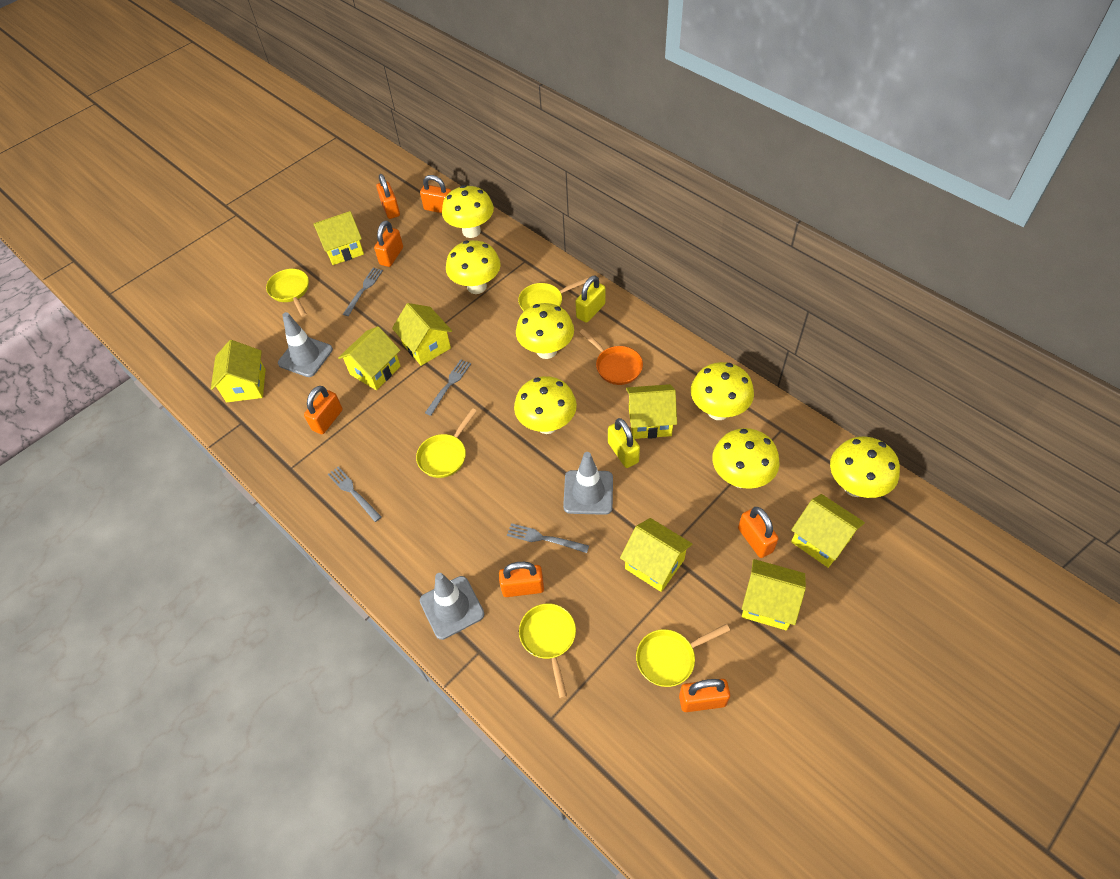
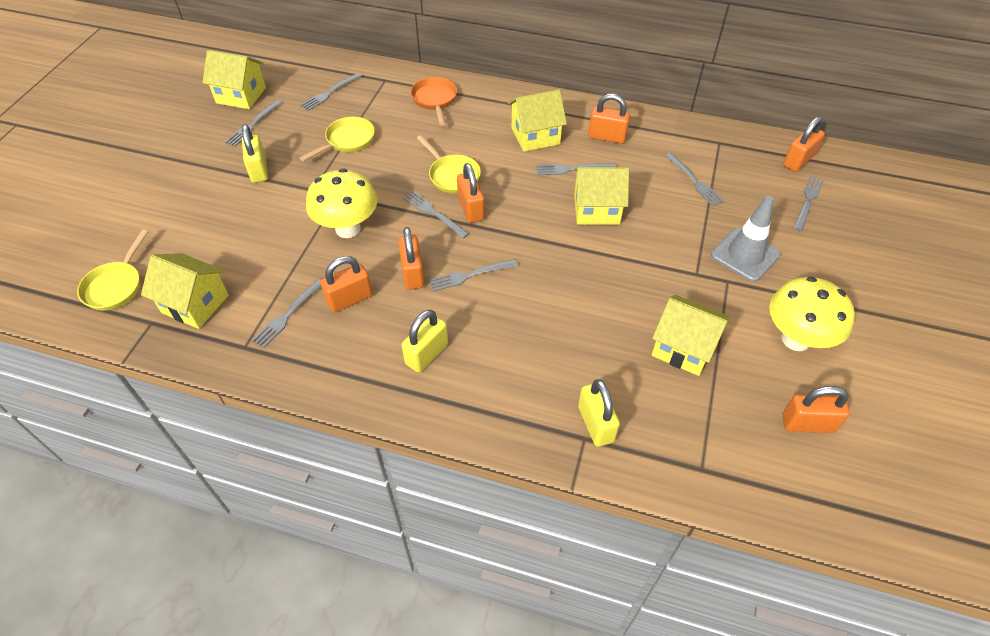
grey fork: 4 -> 8
grey traffic cone: 3 -> 1
orange padlock: 7 -> 6
yellow house: 8 -> 5
yellow mushroom: 7 -> 2
yellow padlock: 2 -> 3
yellow pan: 5 -> 3

